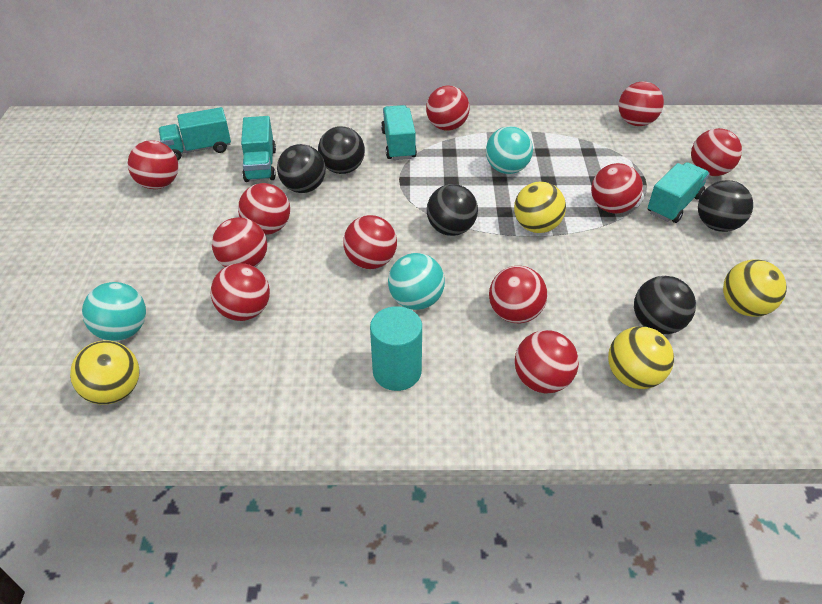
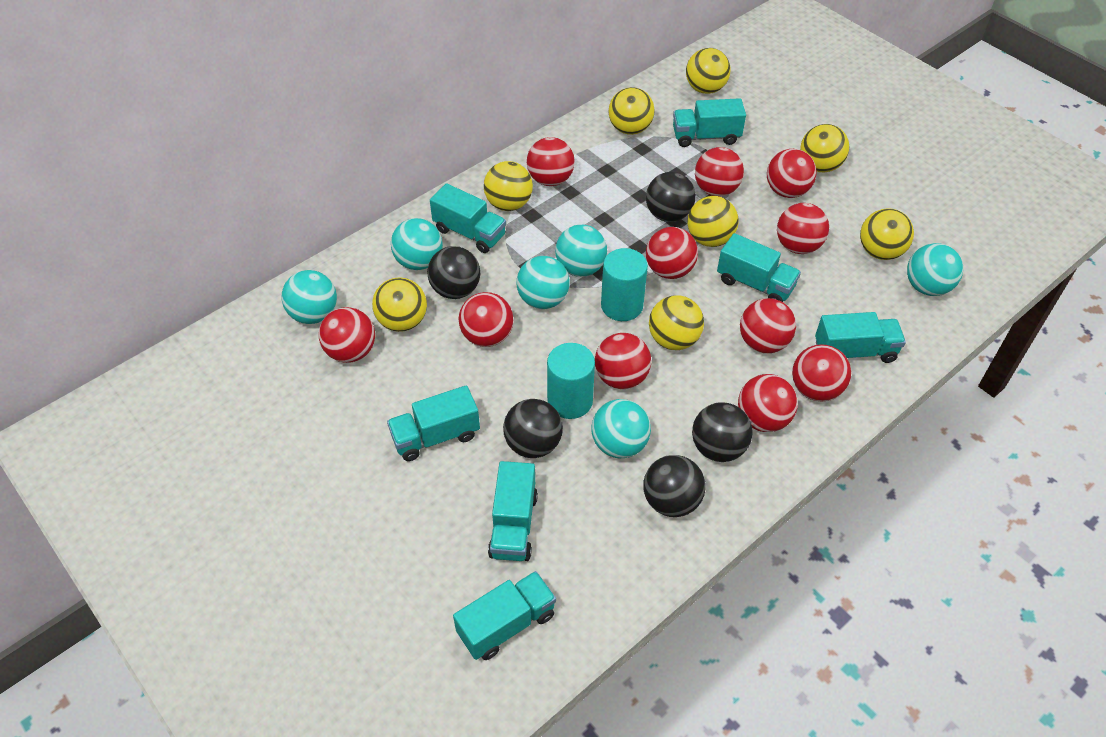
turquoise ball: 3 -> 6
turquoise cylinder: 1 -> 2
turquoise truck: 4 -> 7
yellow ball: 4 -> 8

